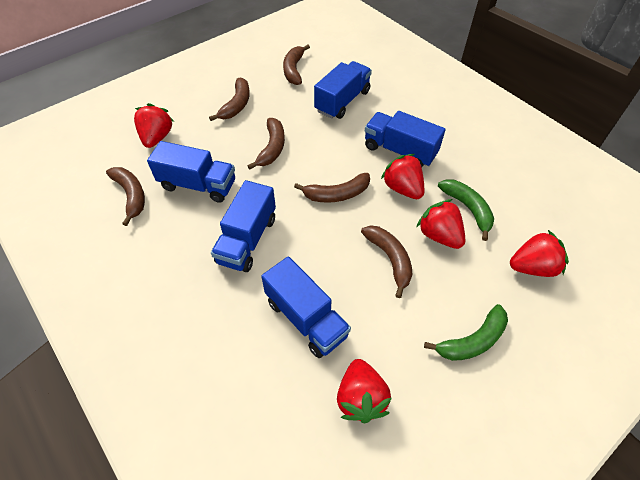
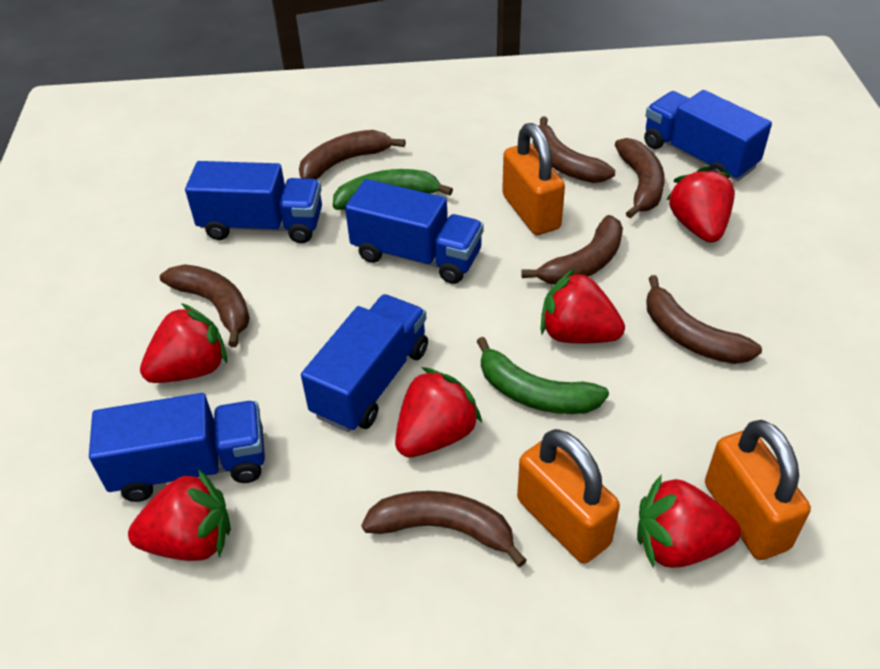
brown banana: 6 -> 7
orange padlock: 0 -> 3
red strawberry: 5 -> 6

